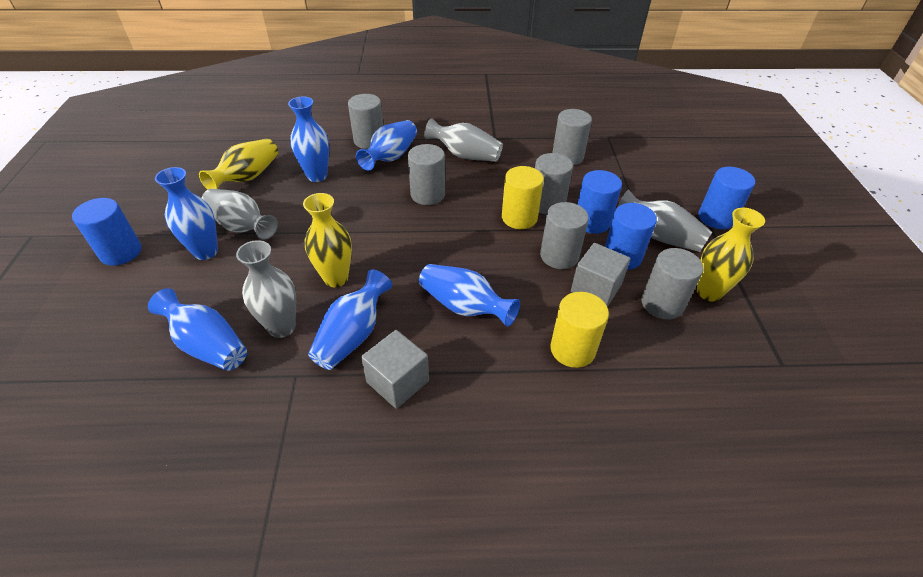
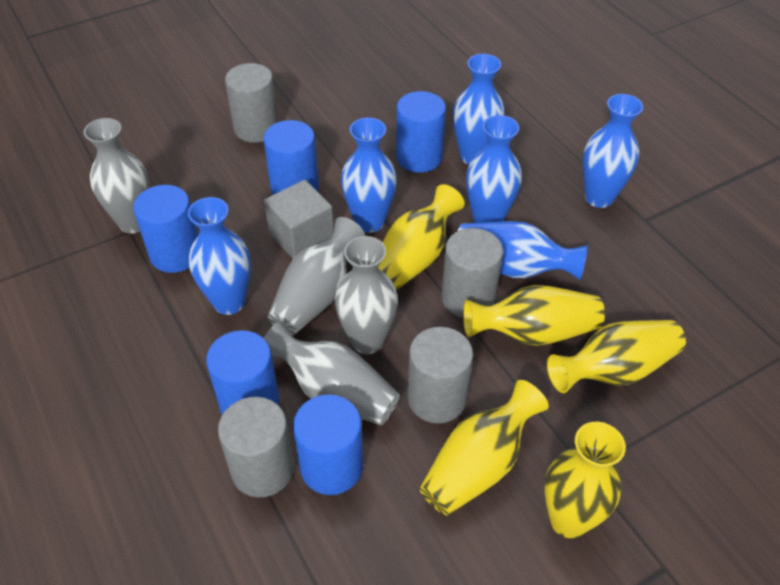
blue cylinder: 4 -> 5
grey cube: 2 -> 1
grey cylinder: 6 -> 4
yellow cylinder: 2 -> 0
yellow vase: 3 -> 5

